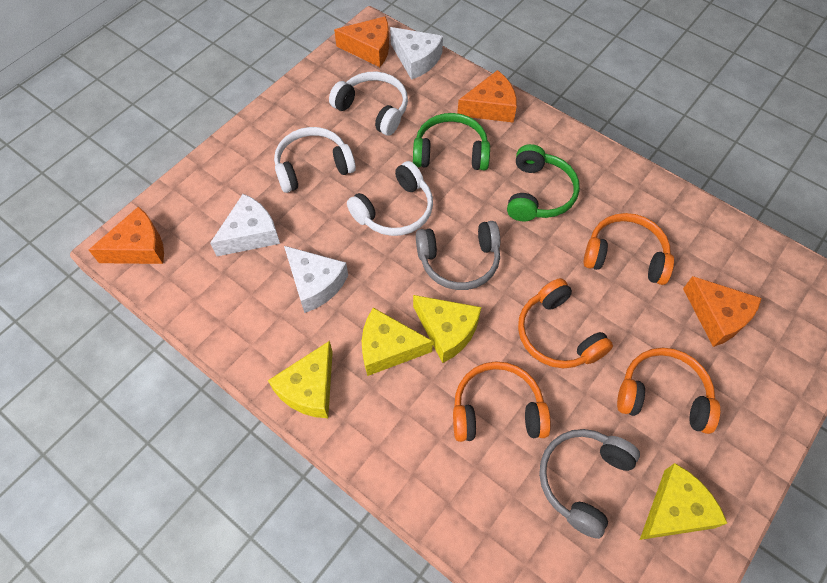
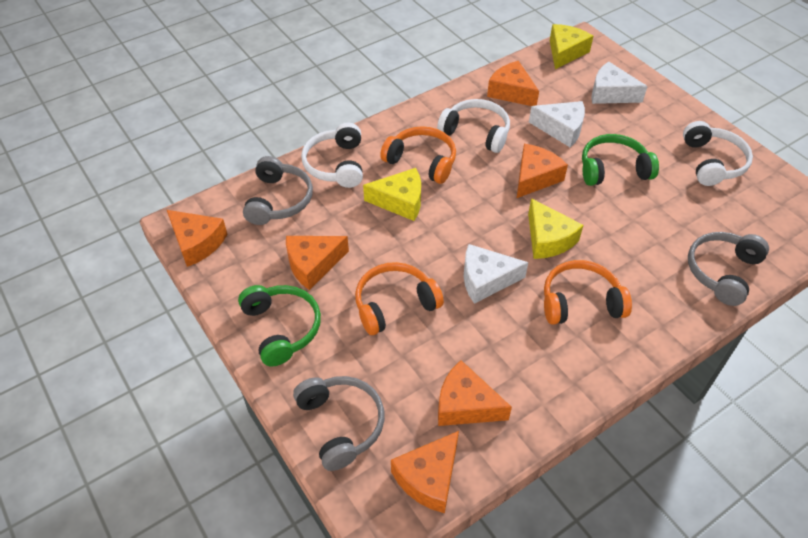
grey headphones: 2 -> 3
orange cheese: 4 -> 6
orange headphones: 4 -> 3
yellow cheese: 4 -> 3

